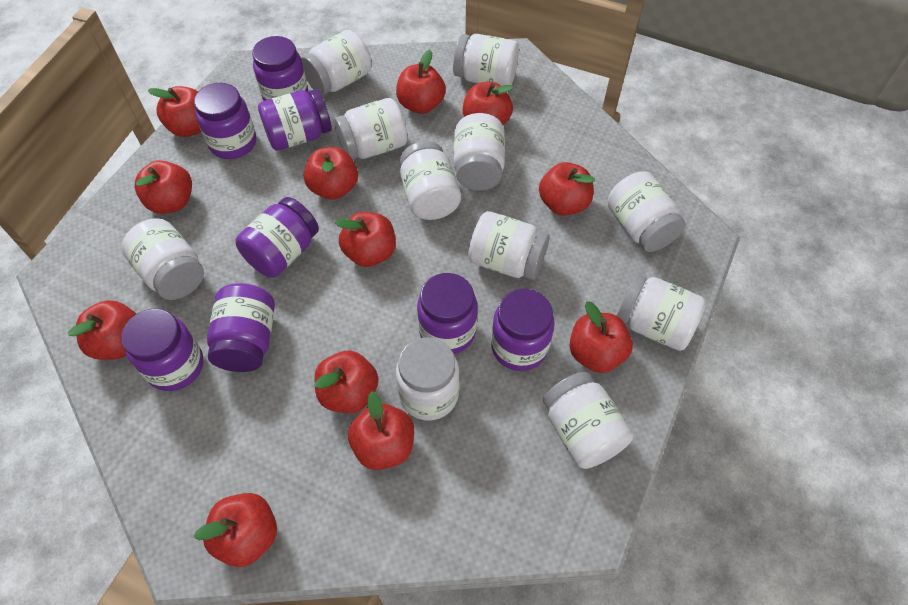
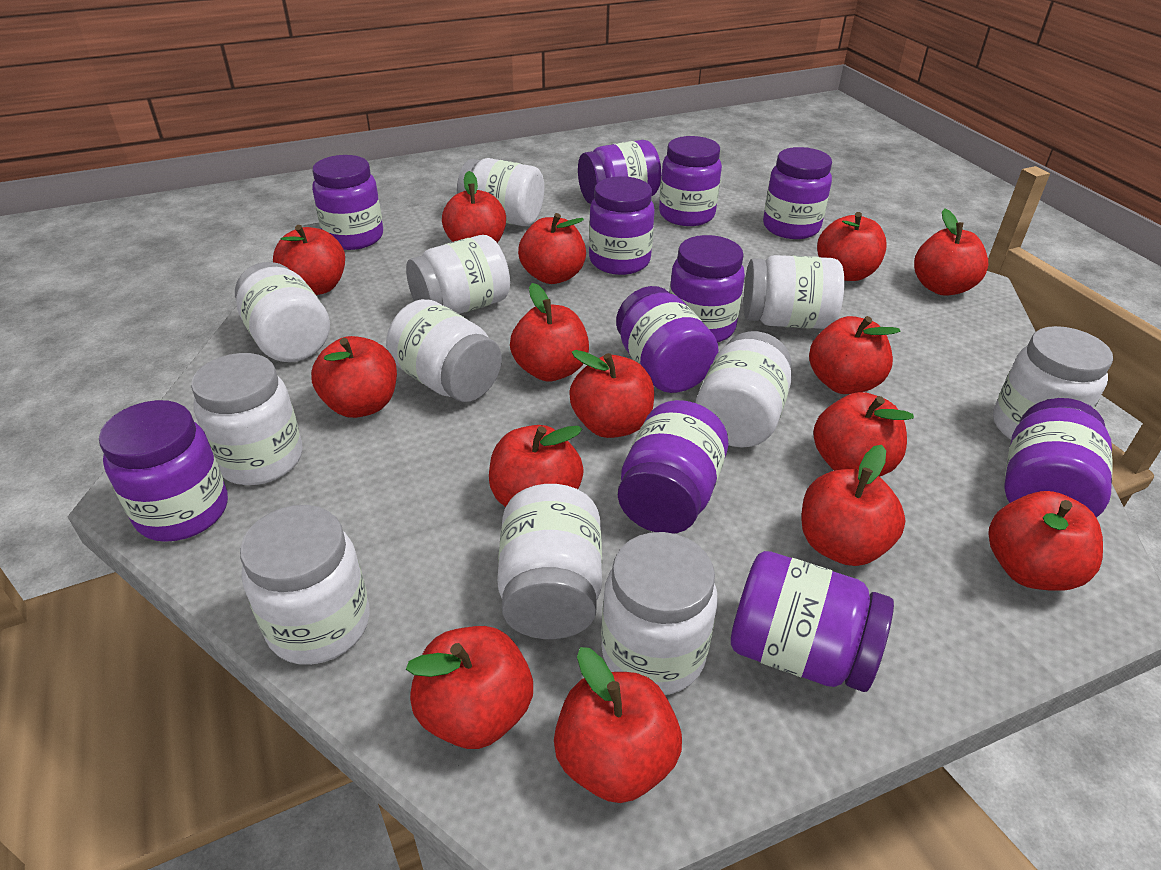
purple jar: 8 -> 11
red apple: 12 -> 15

